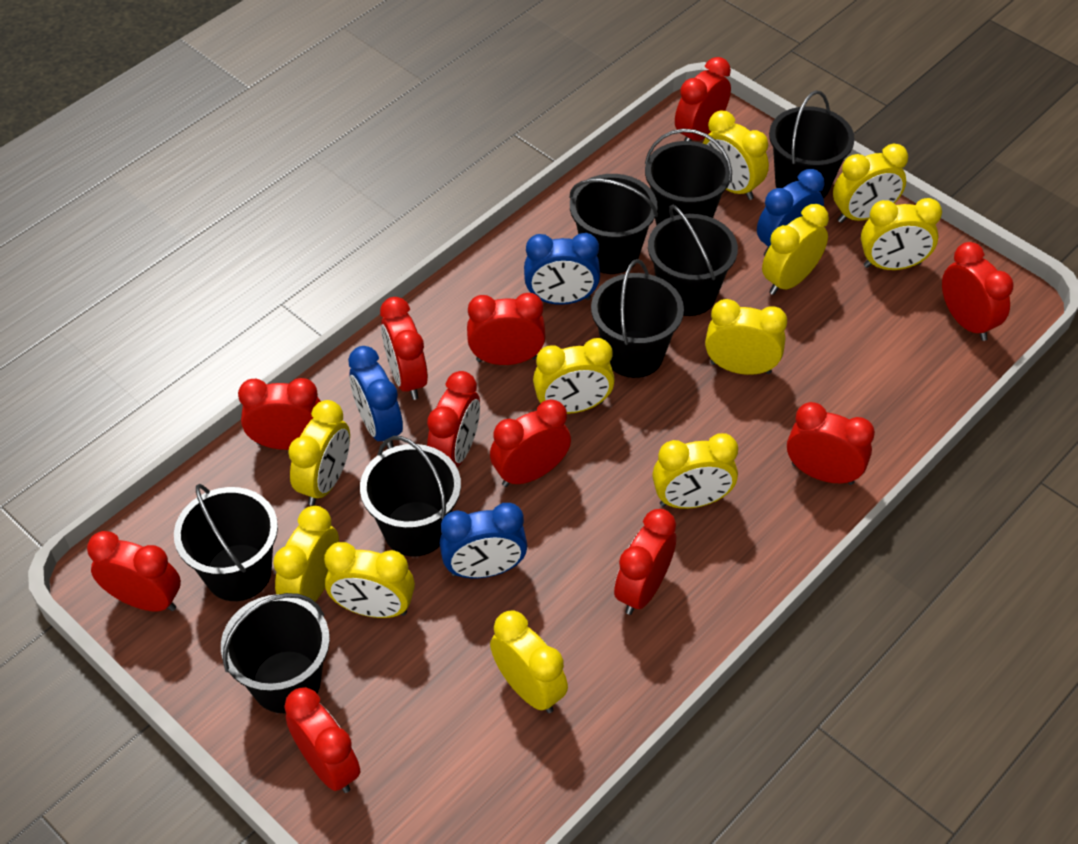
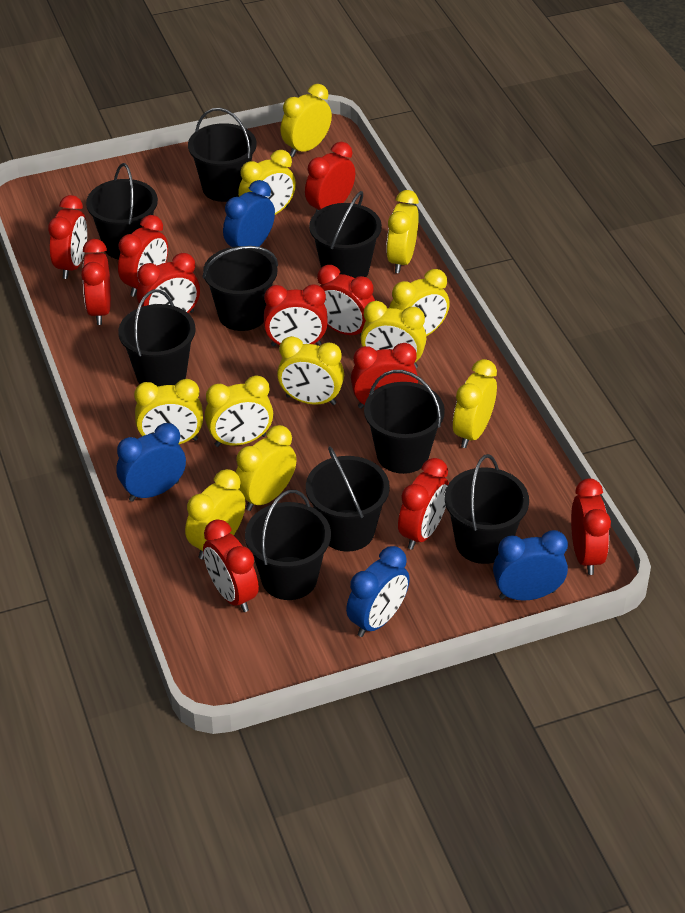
black bucket: 8 -> 9

